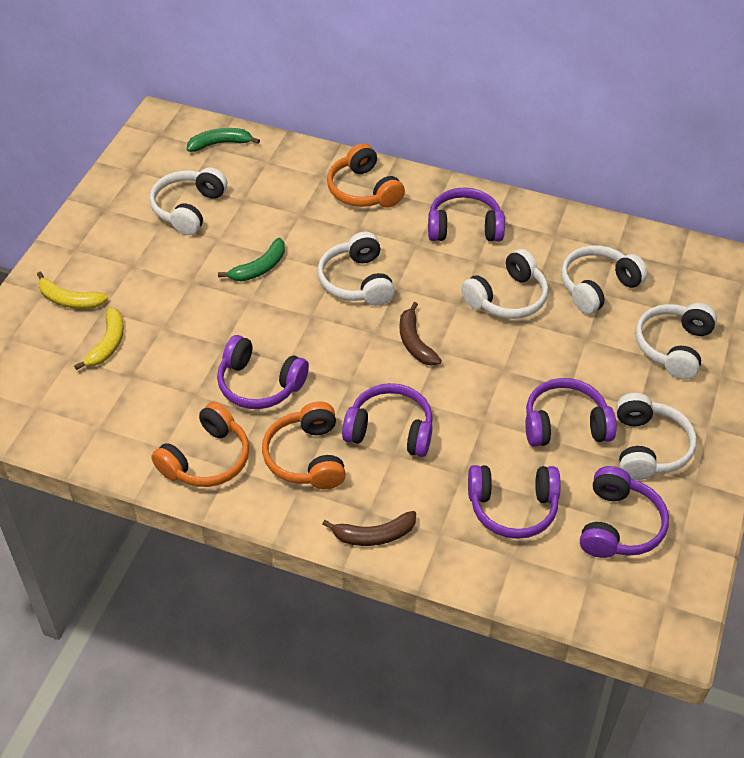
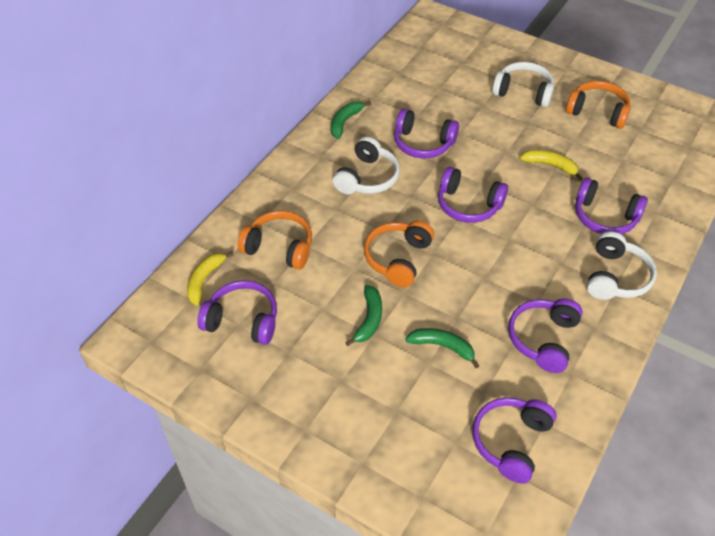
brown banana: 2 -> 0
green banana: 2 -> 3
white headphones: 6 -> 3

